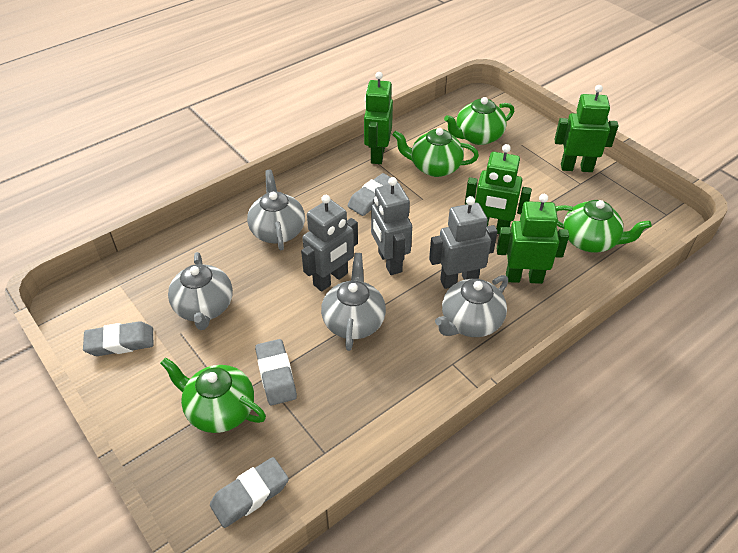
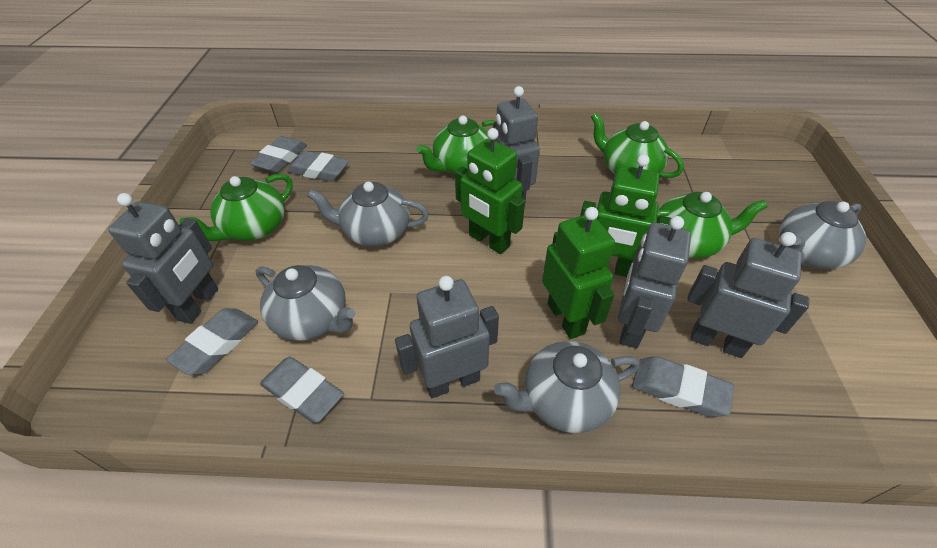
green robot: 4 -> 3
grey eraser: 4 -> 5
grey robot: 3 -> 5

